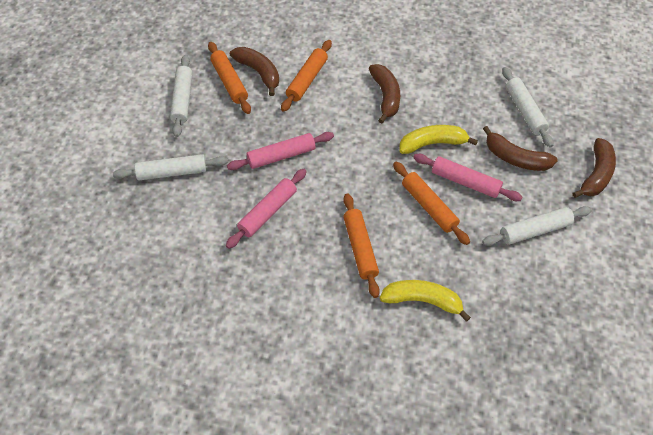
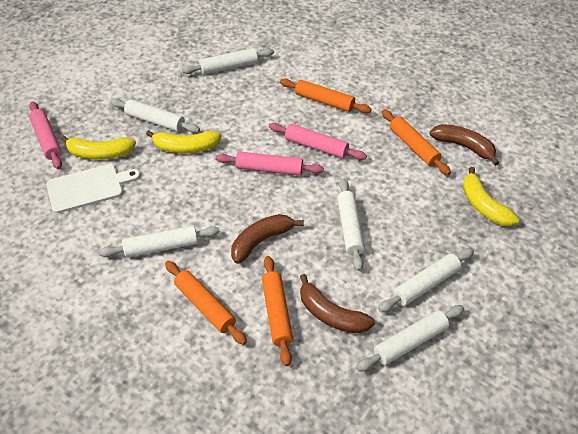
brown banana: 4 -> 3
white cutting board: 0 -> 1
white rolling pin: 4 -> 6
yellow banana: 2 -> 3

